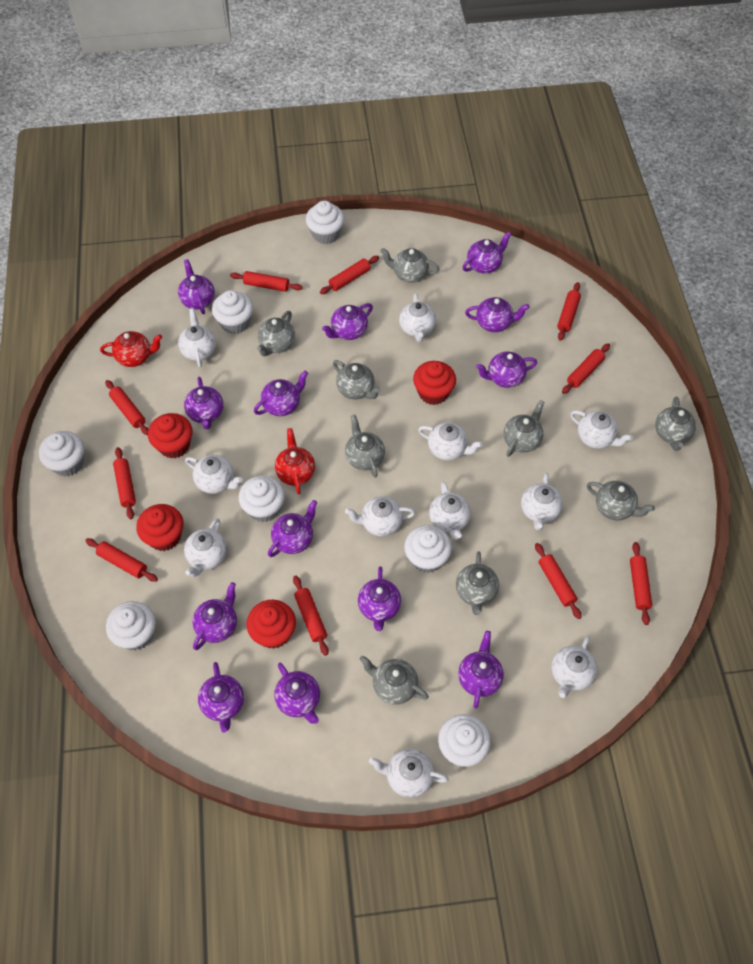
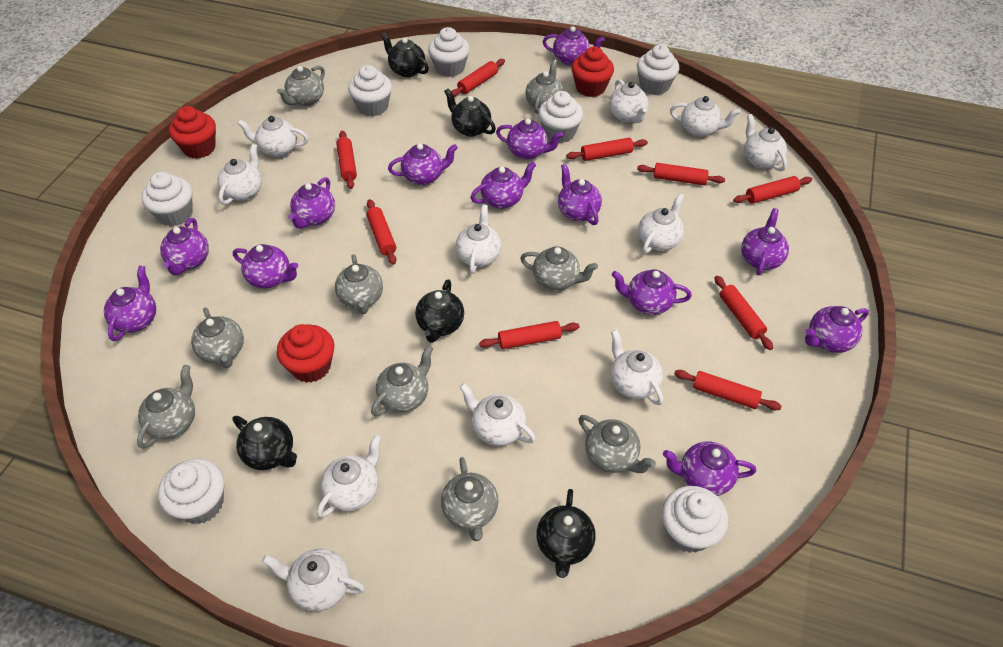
black teapot: 0 -> 5
red cupcake: 4 -> 3
red rolling pin: 10 -> 9
red teapot: 2 -> 0

